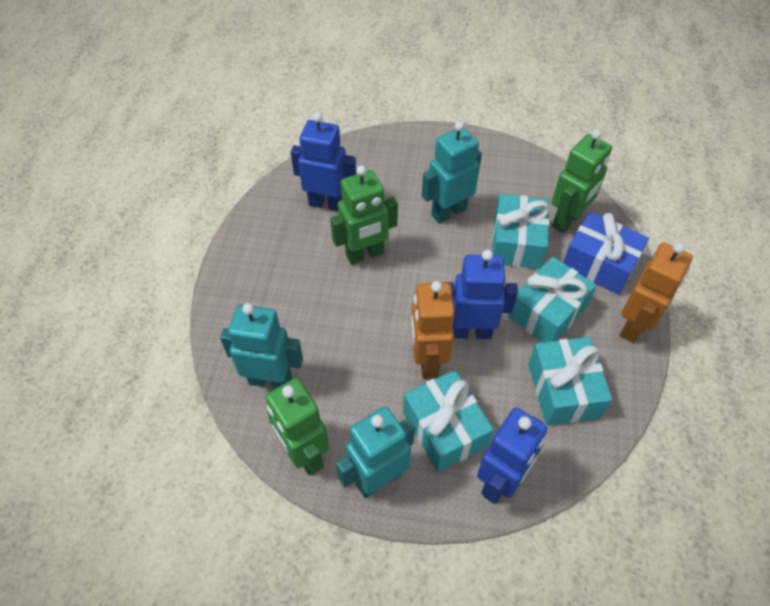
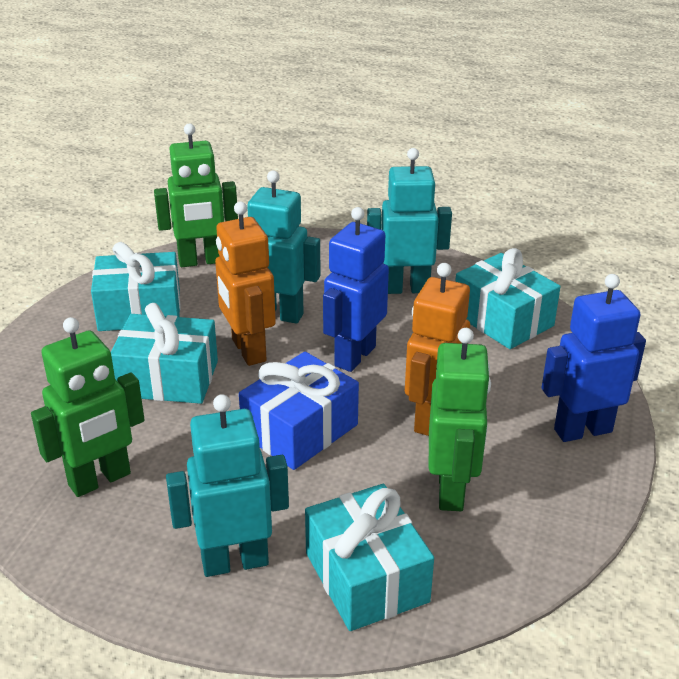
blue robot: 3 -> 2

